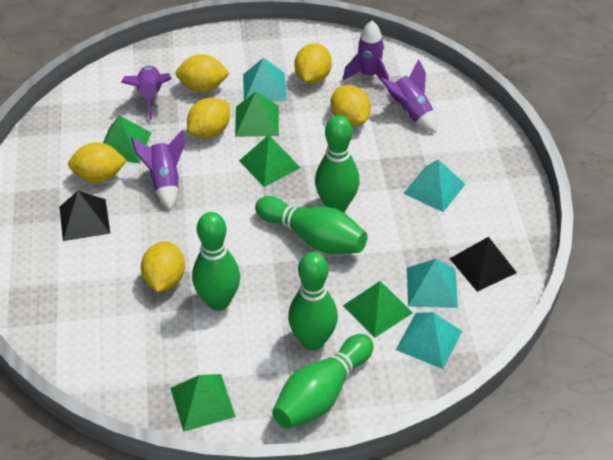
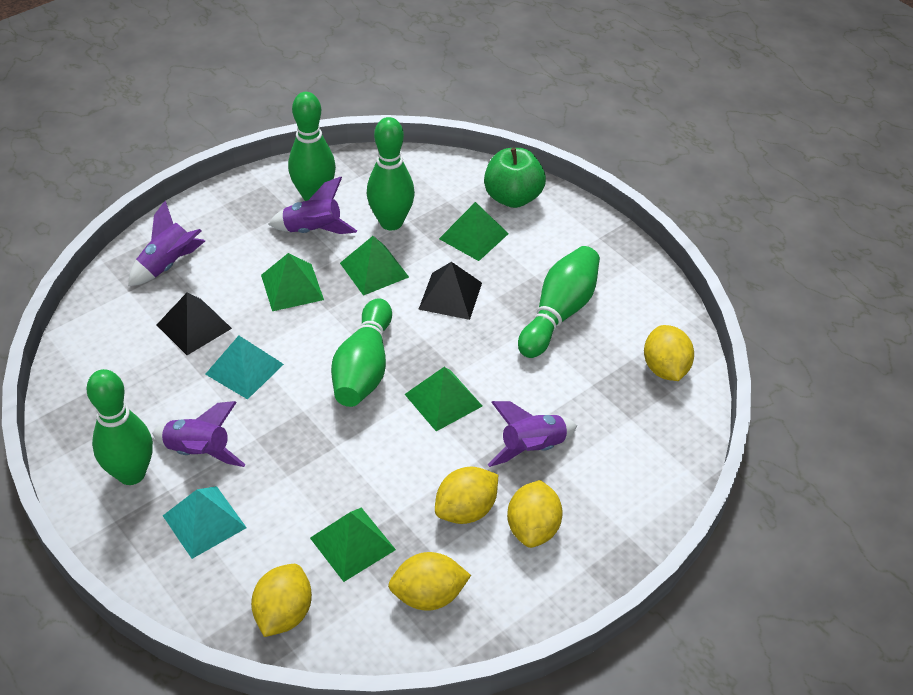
green apple: 0 -> 1
turquoise pyramid: 4 -> 2
yellow lemon: 6 -> 5

